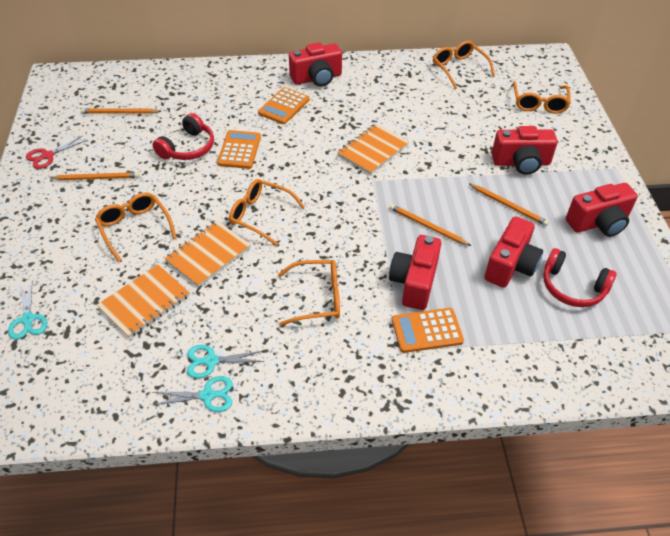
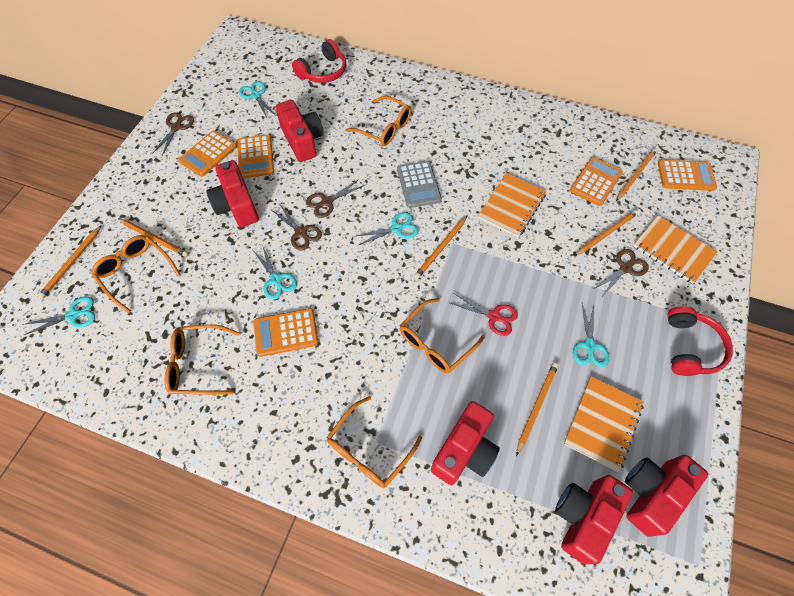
brown scissors: 0 -> 4
grey calculator: 0 -> 1
orange calculator: 3 -> 5
orange pencil: 4 -> 6
turquoise scissors: 3 -> 5

